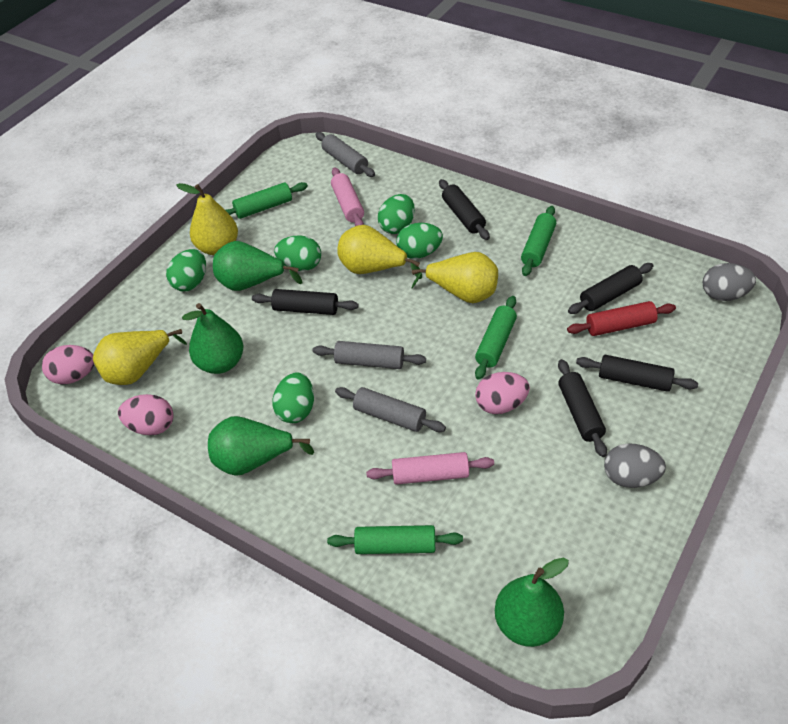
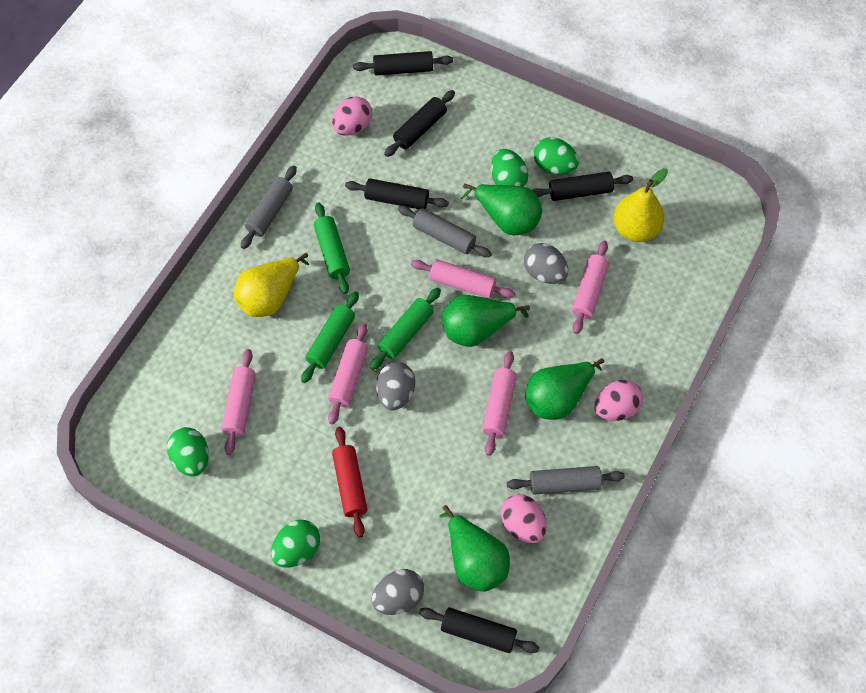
green egg: 5 -> 4
green rolling pin: 4 -> 3
grey egg: 2 -> 3
pink rolling pin: 2 -> 5
yellow pear: 4 -> 2

